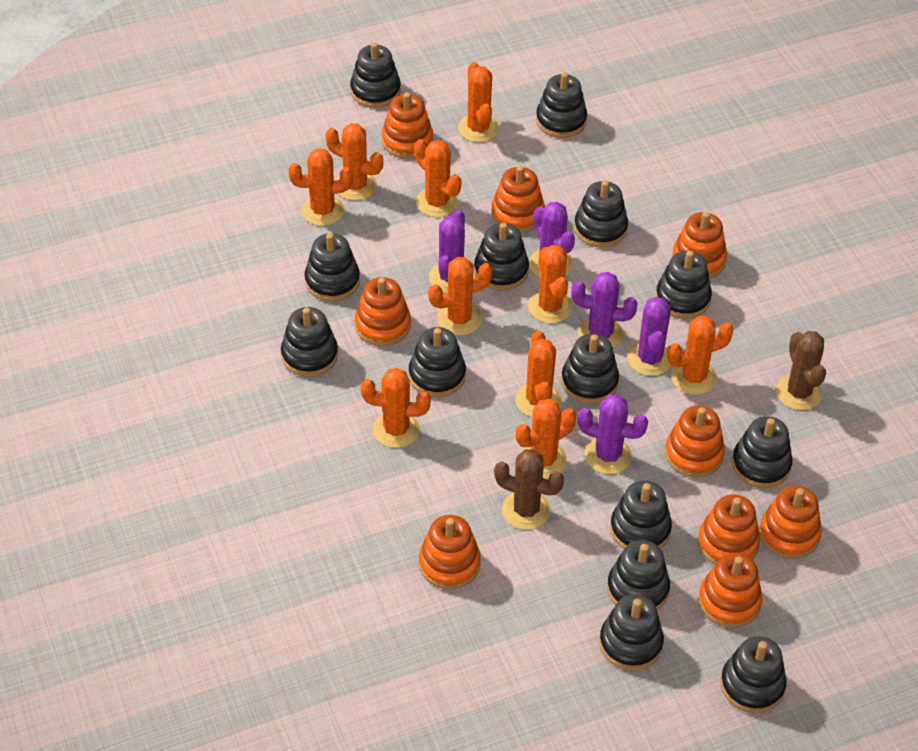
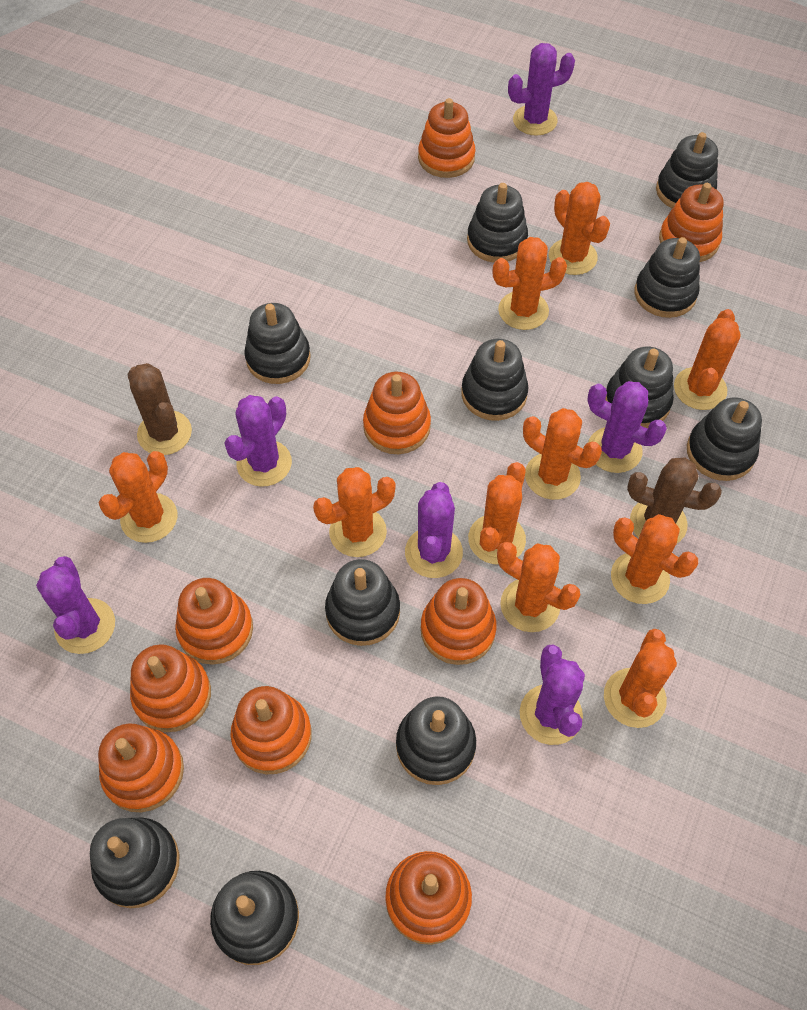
black stacking toy: 14 -> 11
purple cactus: 5 -> 6

